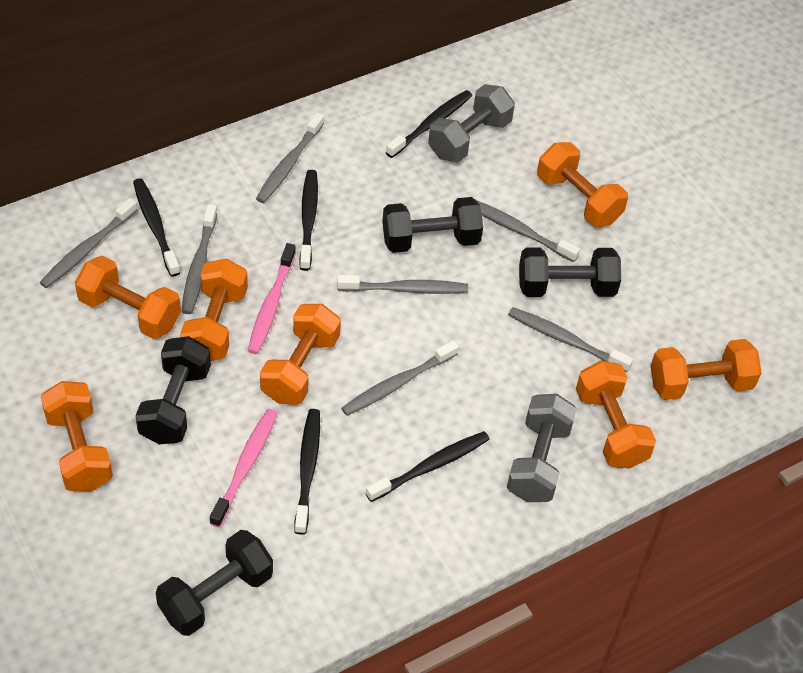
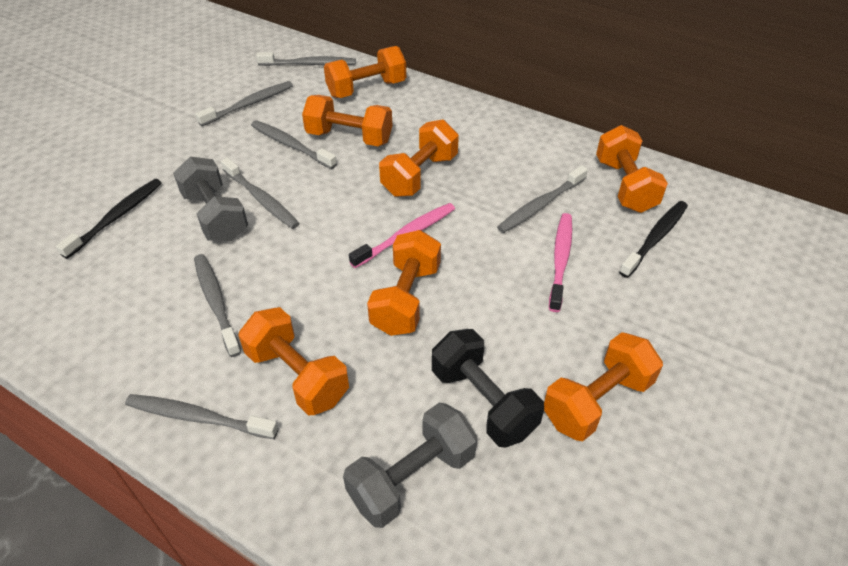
black dumbbell: 4 -> 1
black toothbrush: 5 -> 2

